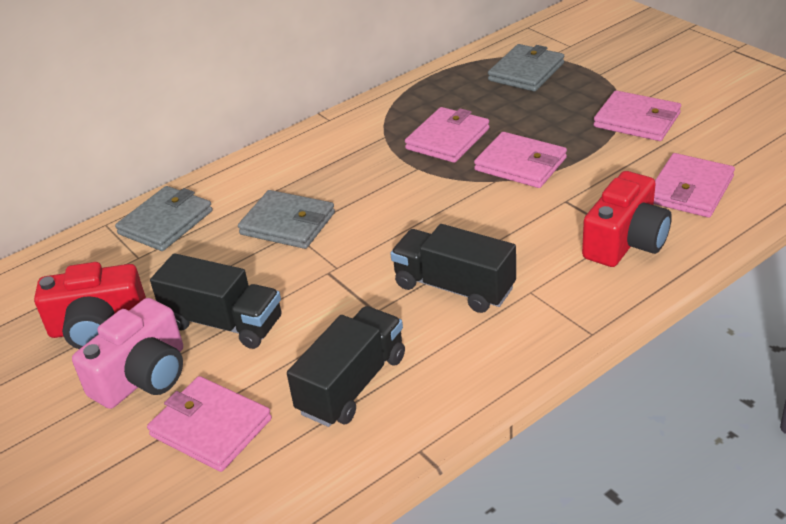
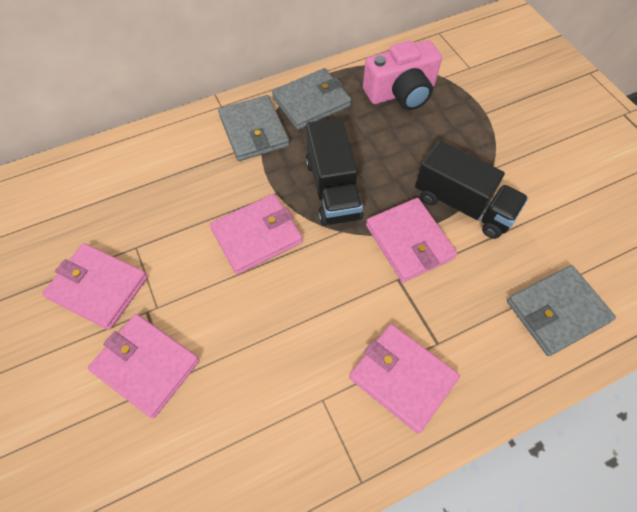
black truck: 3 -> 2
red camera: 2 -> 0

